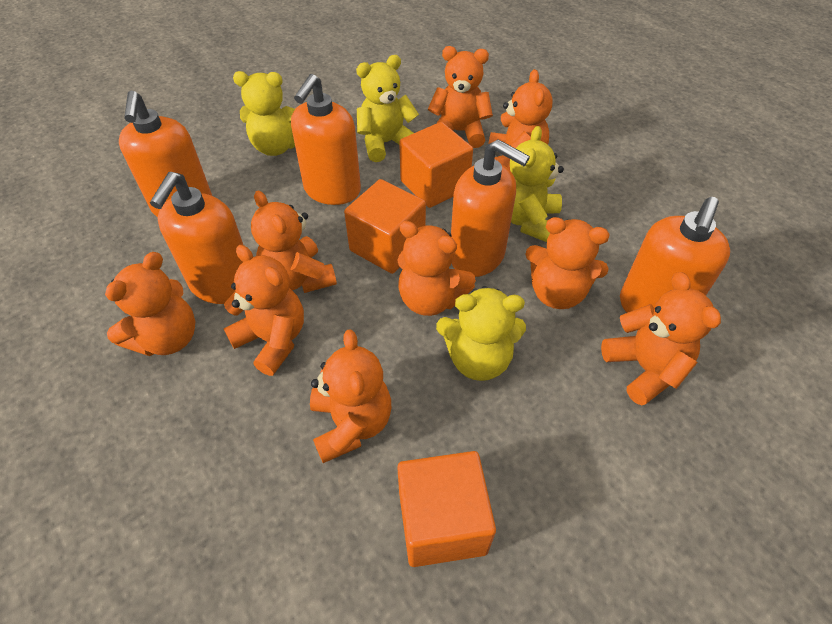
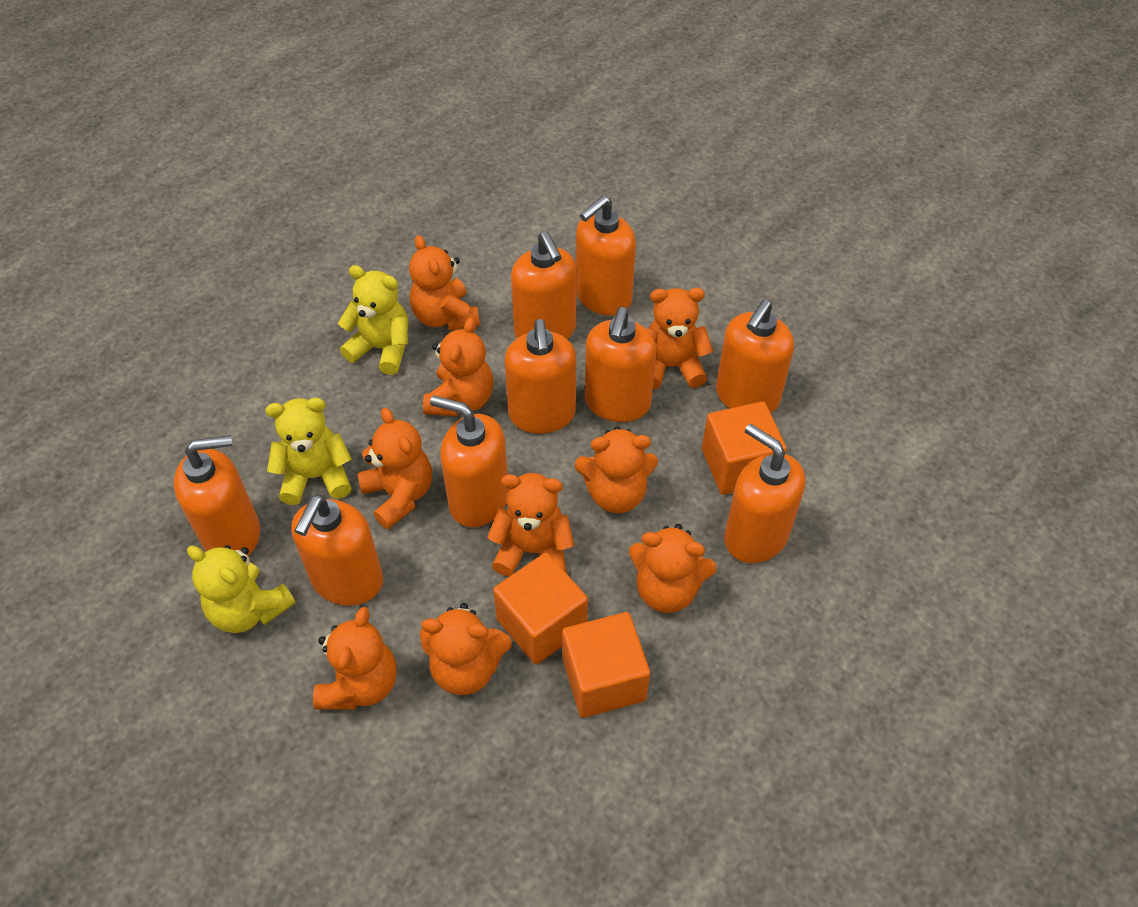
orange soap dispenser: 5 -> 9
yellow teddy bear: 4 -> 3

